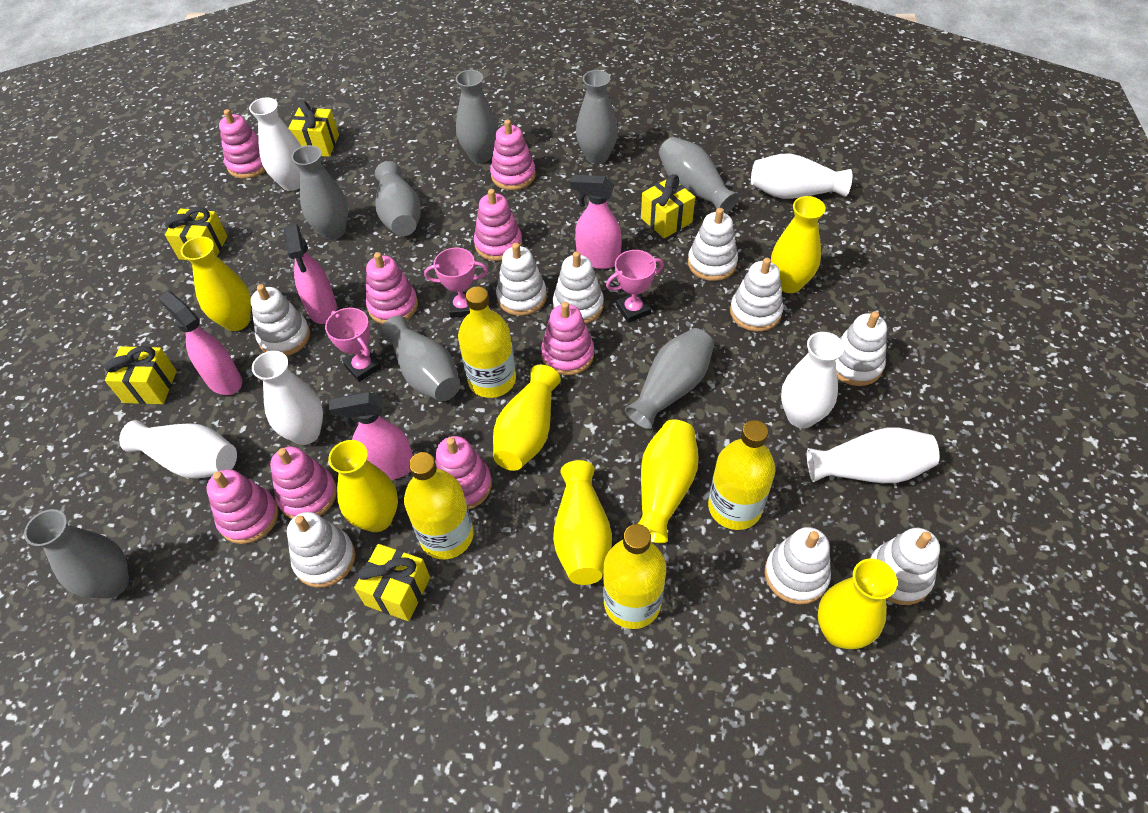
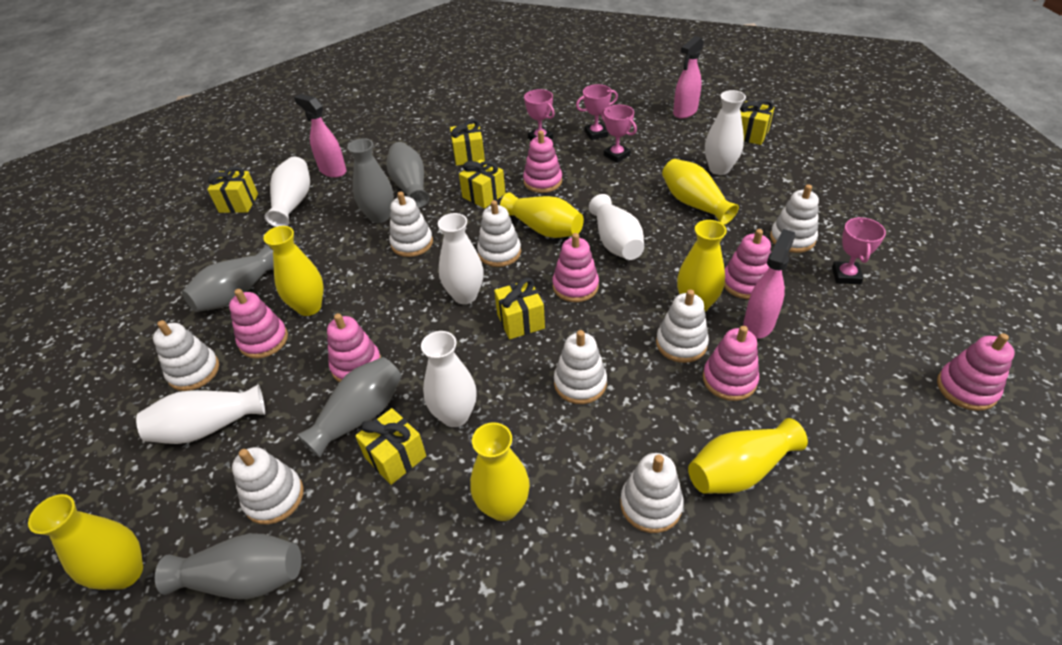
grey vase: 8 -> 5
pink spray bottle: 4 -> 3
pink stacking toy: 8 -> 7
pink trophy: 3 -> 4
white stacking toy: 9 -> 8
yellow bottle: 4 -> 0
yellow gift: 5 -> 6

